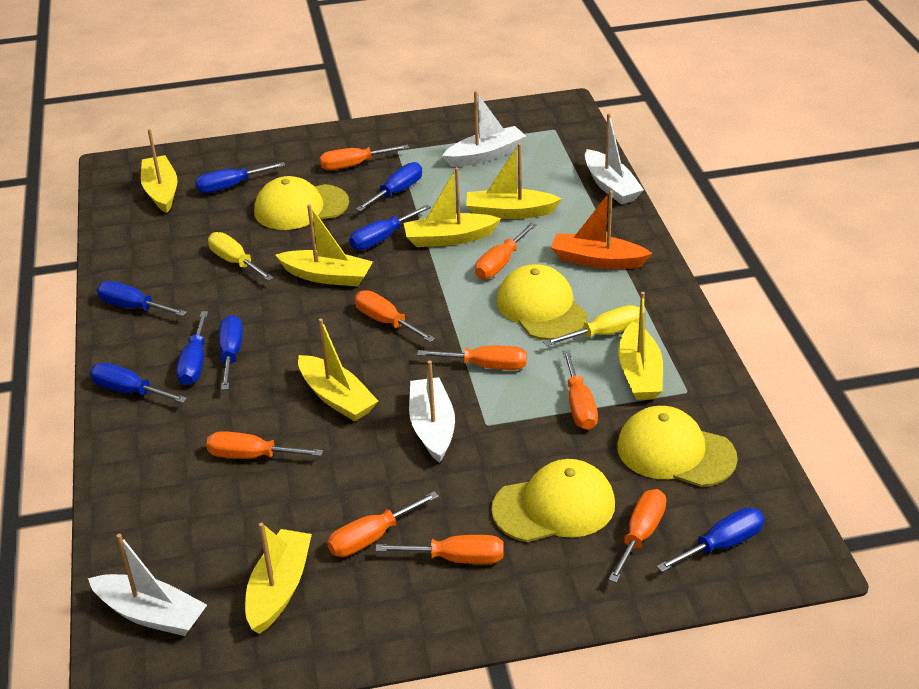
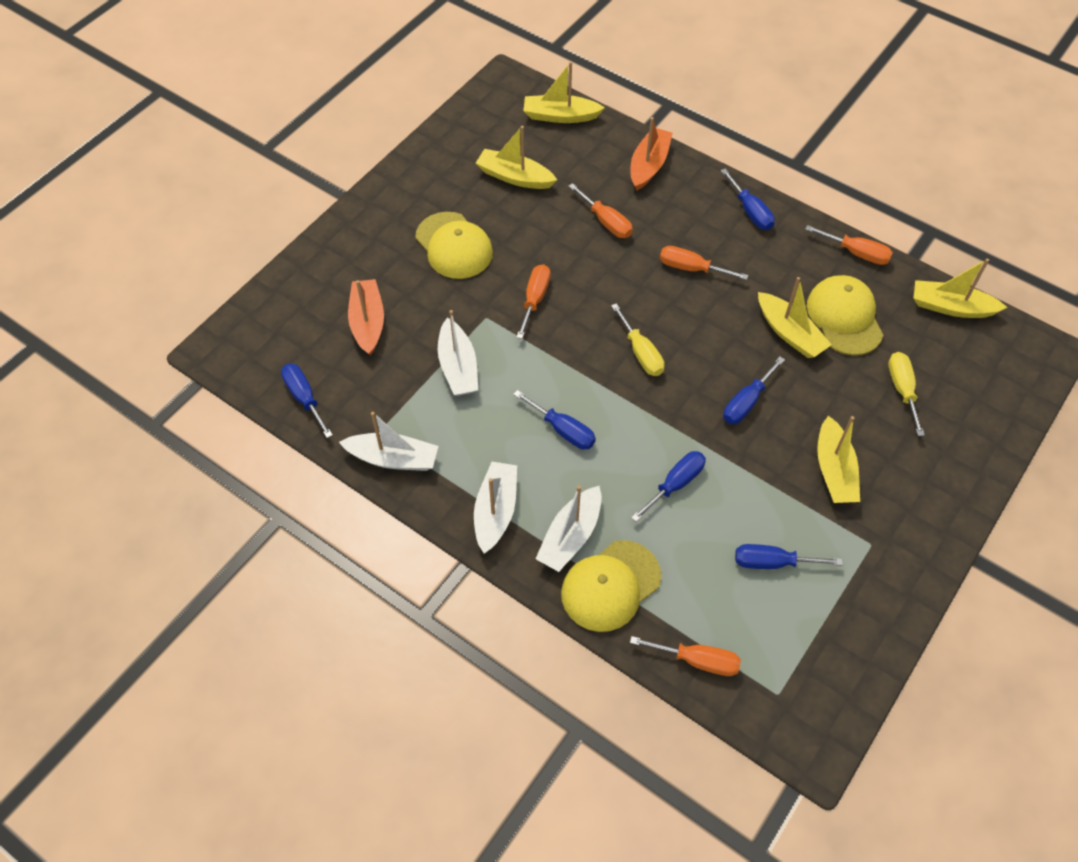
blue screwdriver: 8 -> 6
orange boat: 1 -> 2
orange screwdriver: 9 -> 5
yellow boat: 7 -> 5
yellow cap: 4 -> 3

